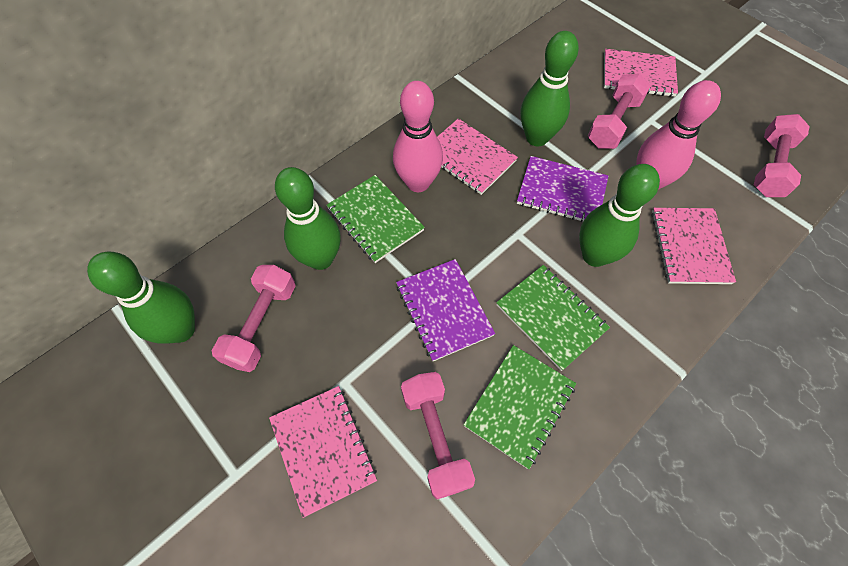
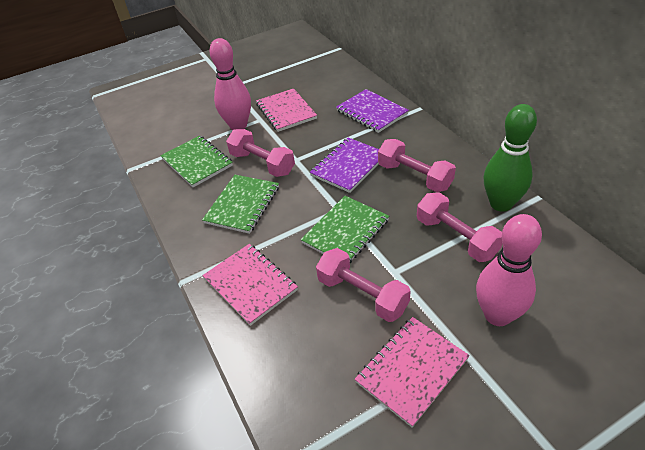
green bowling pin: 4 -> 1
pink notebook: 4 -> 3

